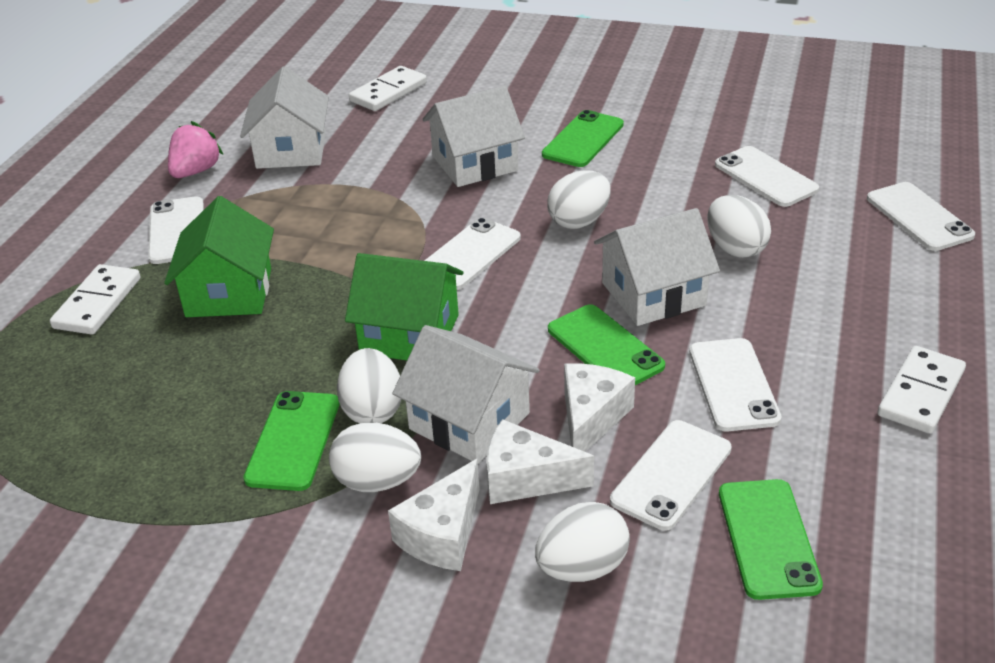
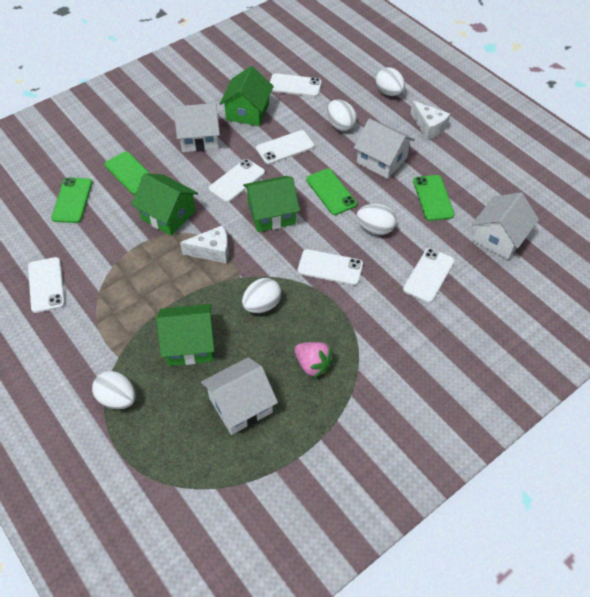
green house: 2 -> 4
white cheese: 3 -> 2
white domino: 3 -> 0

